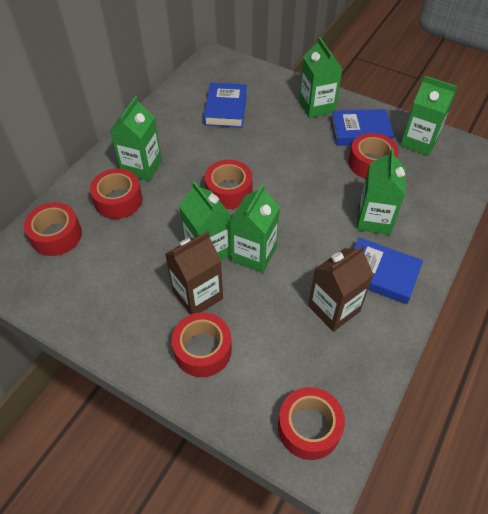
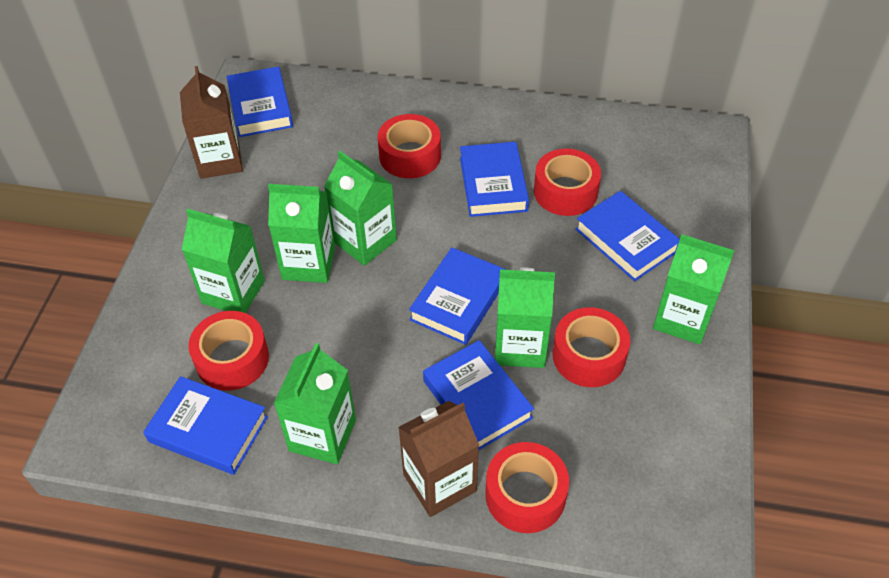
blue book: 3 -> 6
red tape: 6 -> 5

